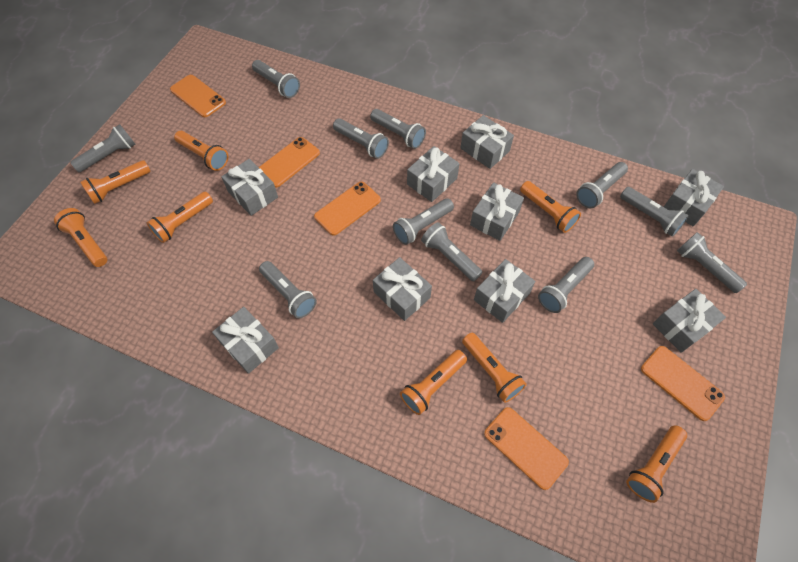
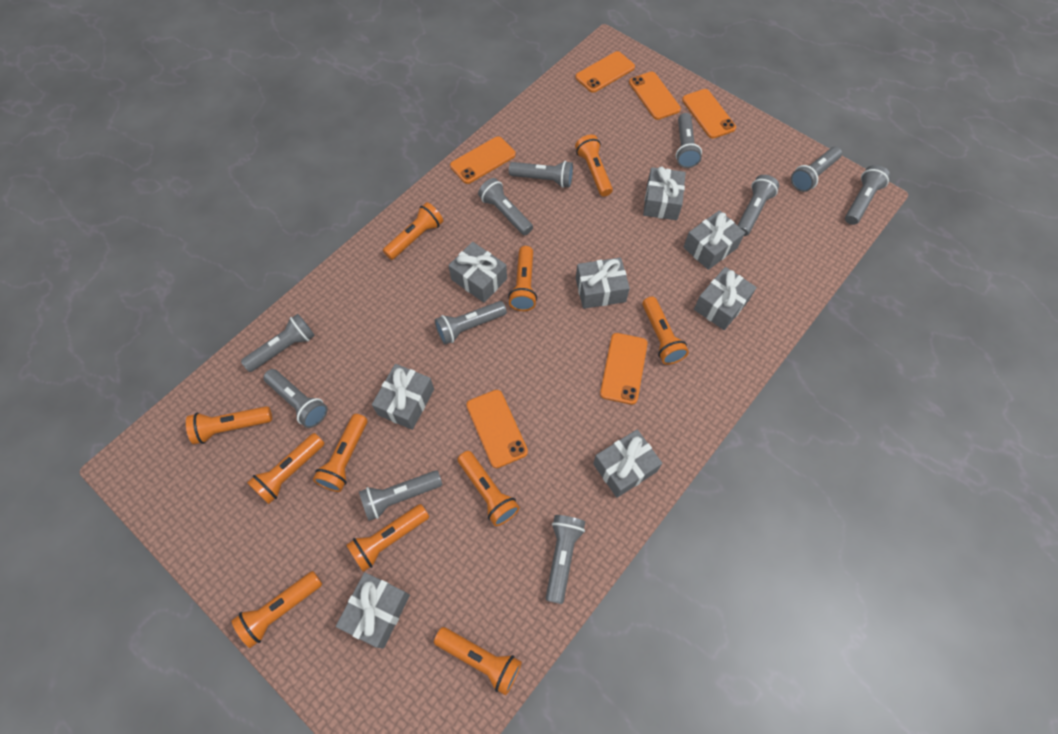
grey gift: 9 -> 8
orange flashlight: 8 -> 11
orange phone: 5 -> 6

